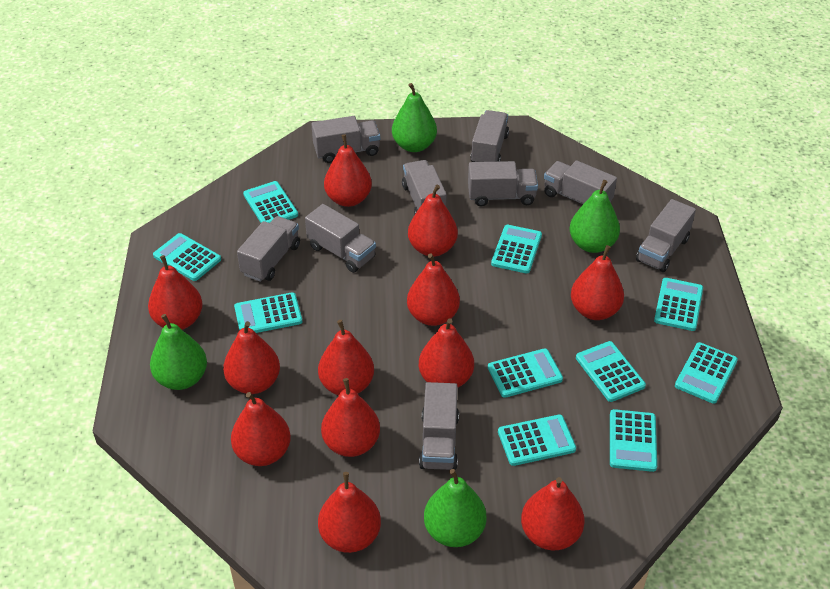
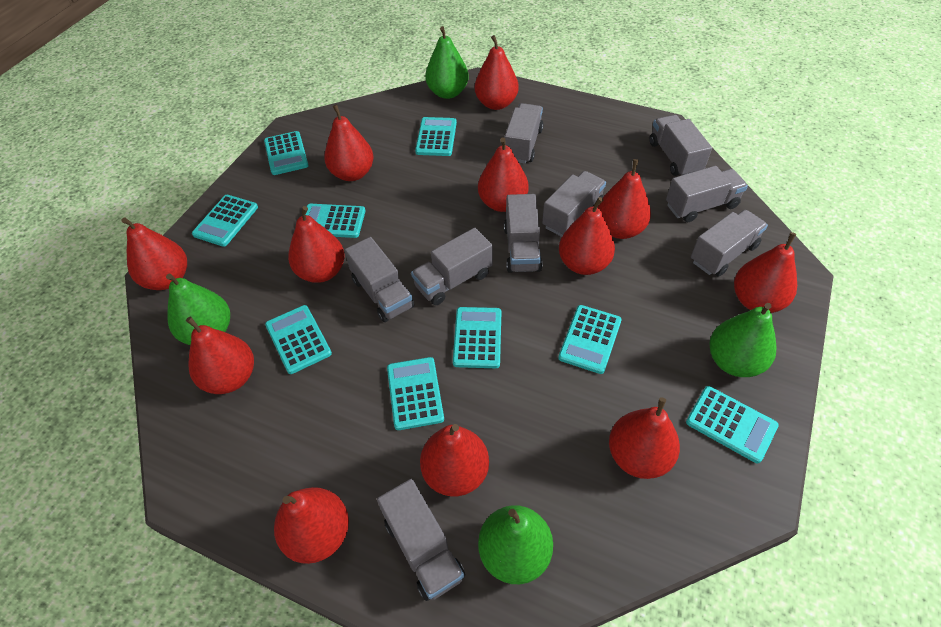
turquoise calculator: 10 -> 9

